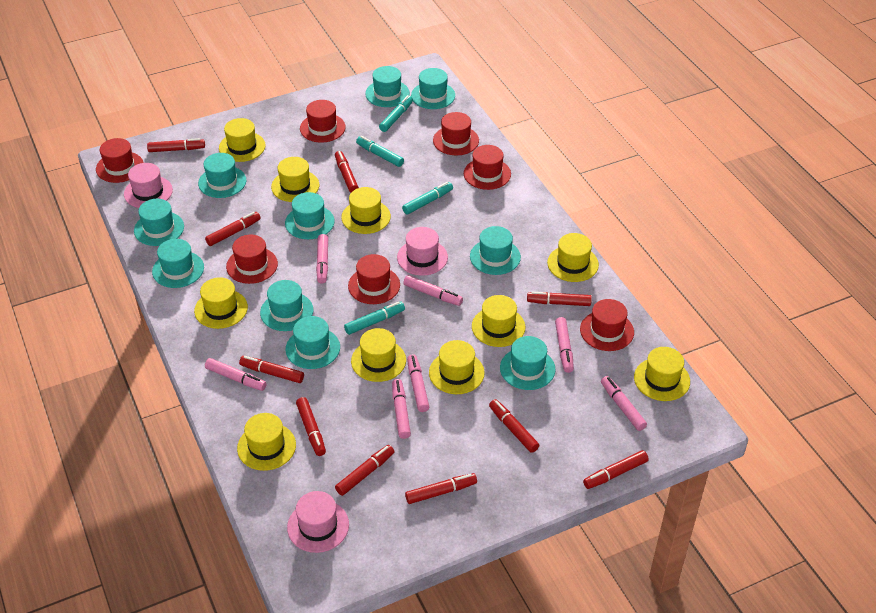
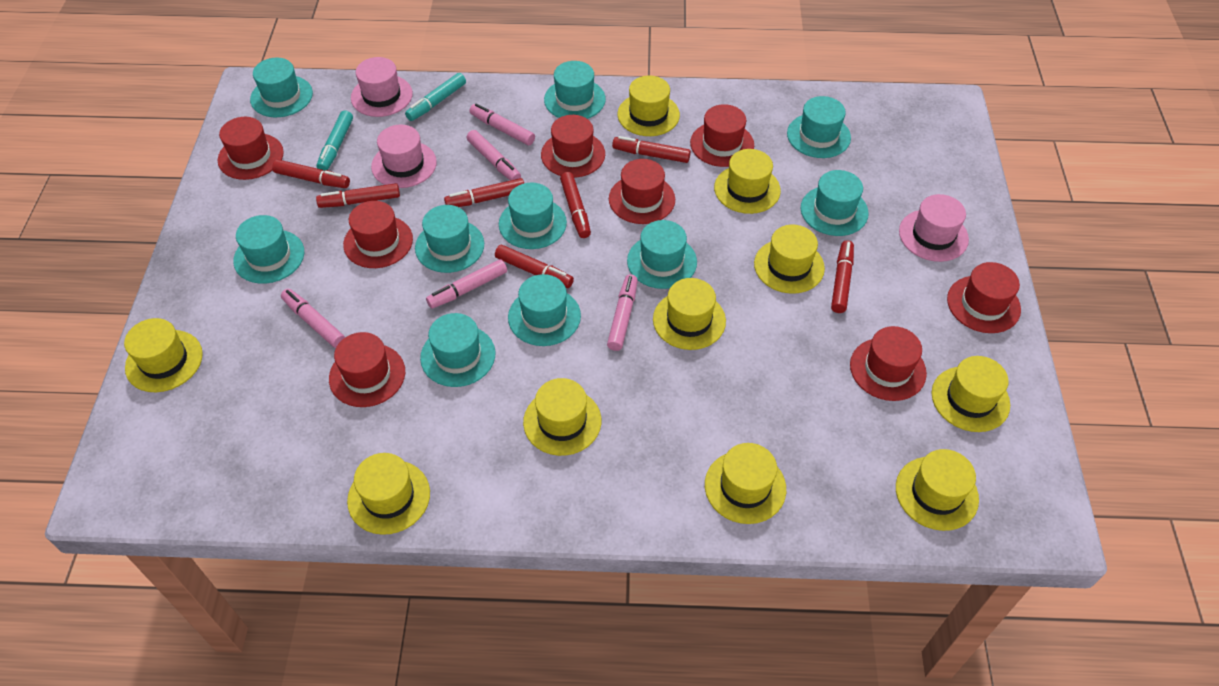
pink marker: 7 -> 5
red hat: 7 -> 8
red marker: 10 -> 7
turquoise marker: 4 -> 2

